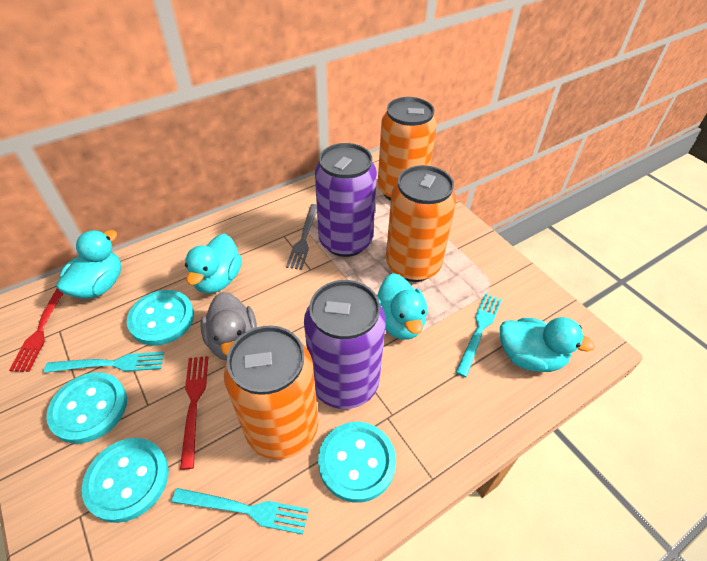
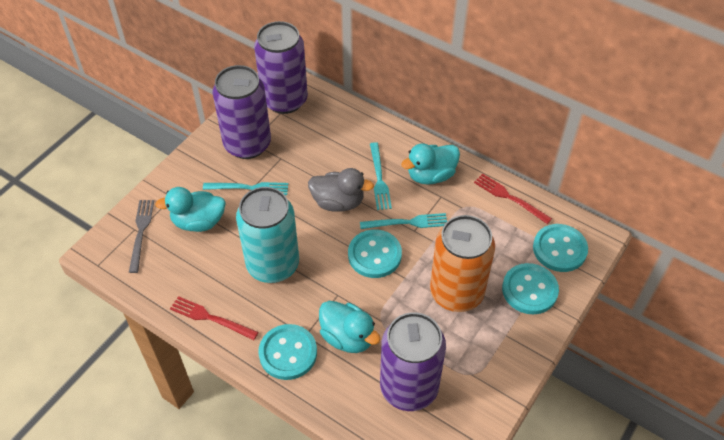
orange can: 3 -> 1
purple can: 2 -> 3
turquoise can: 0 -> 1
turquoise duck: 4 -> 3

